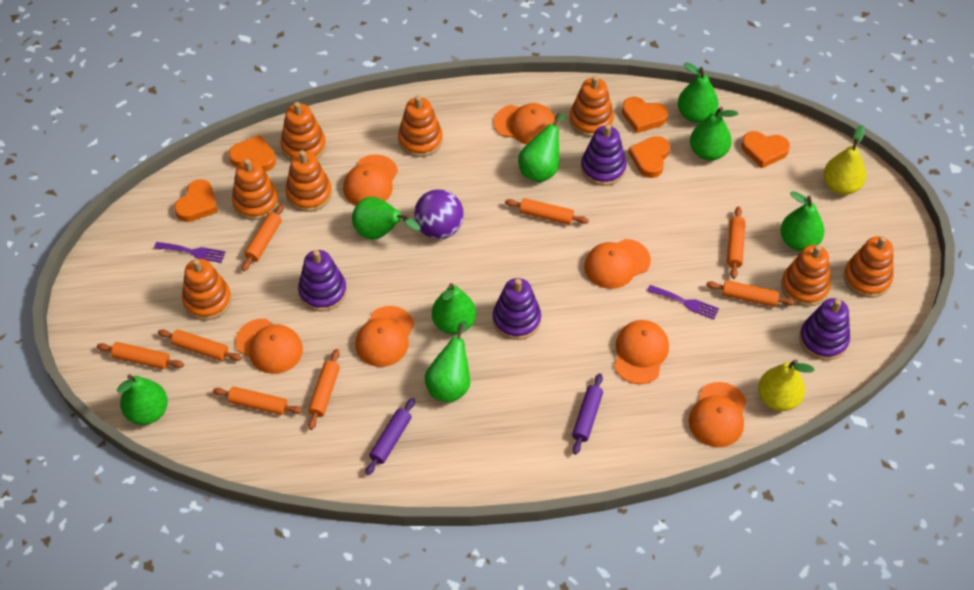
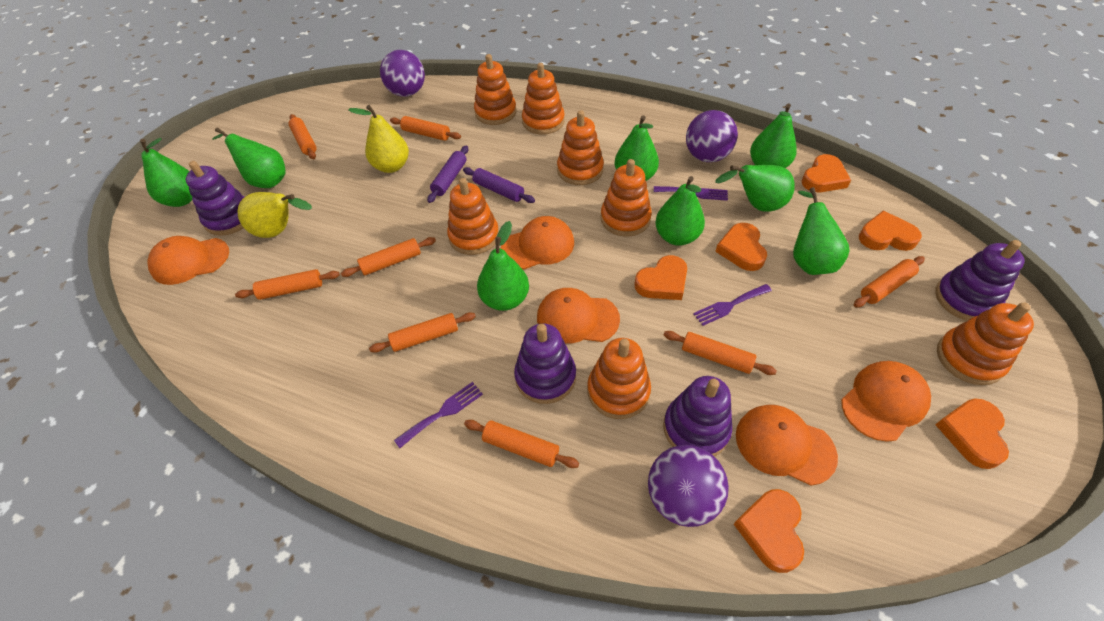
orange cap: 7 -> 5
orange heart: 5 -> 6
orange stacking toy: 8 -> 7
purple ball: 1 -> 3
purple fork: 2 -> 3

